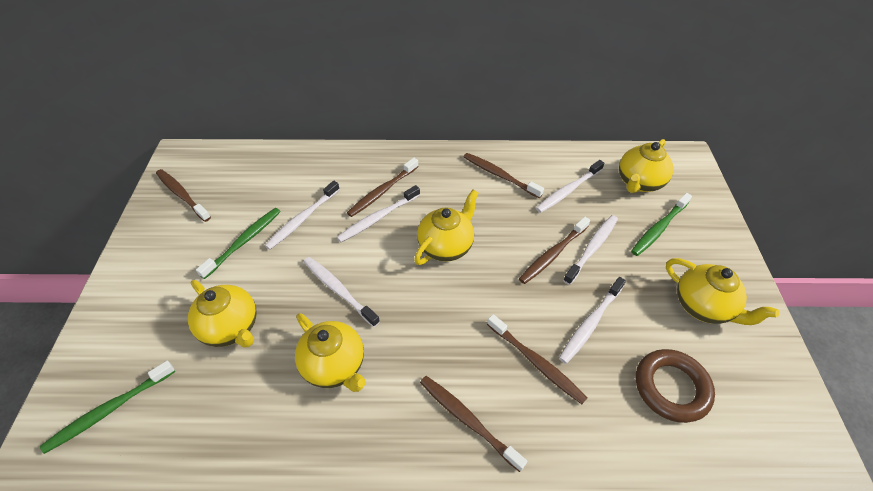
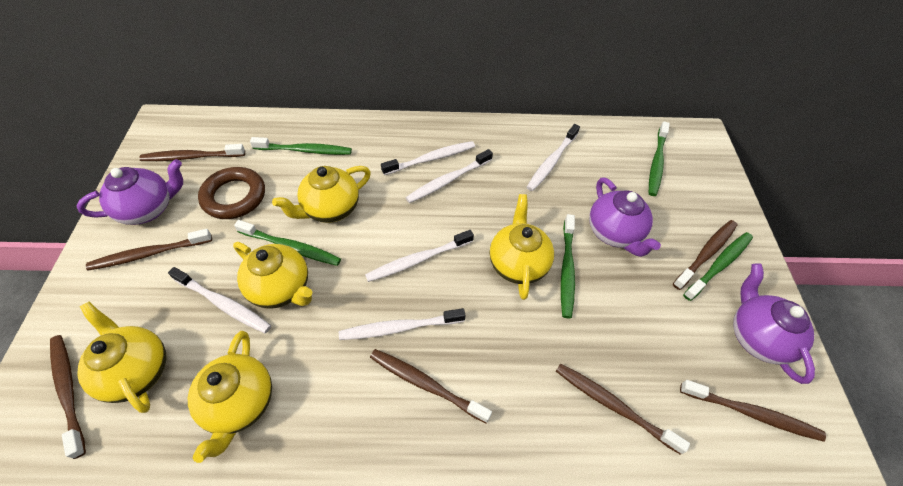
brown toothbrush: 6 -> 7
green toothbrush: 3 -> 5
purple teapot: 0 -> 3

